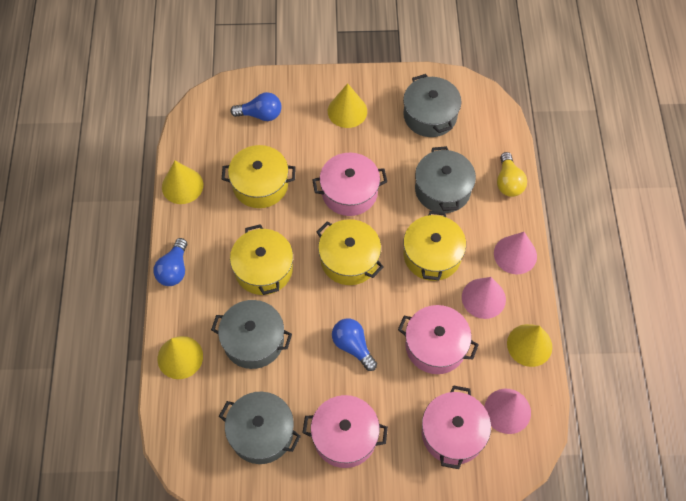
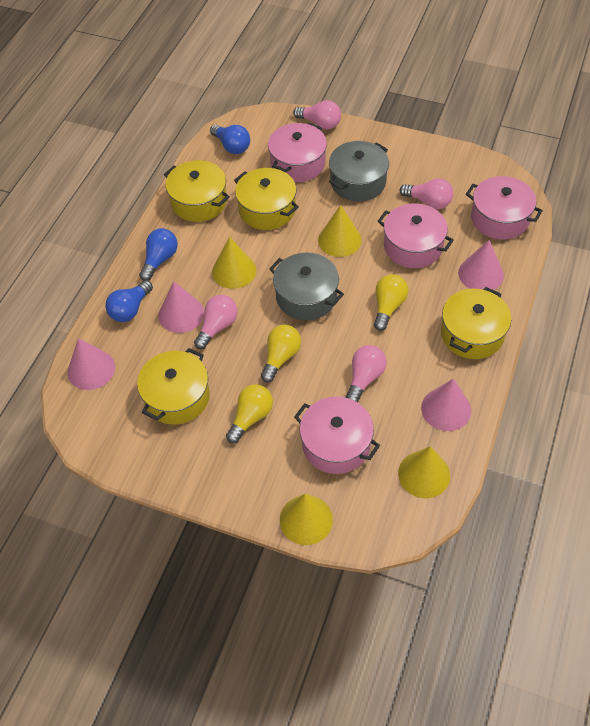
grey pot: 4 -> 2
pink cone: 3 -> 4
pink light bulb: 0 -> 4
yellow light bulb: 1 -> 3

